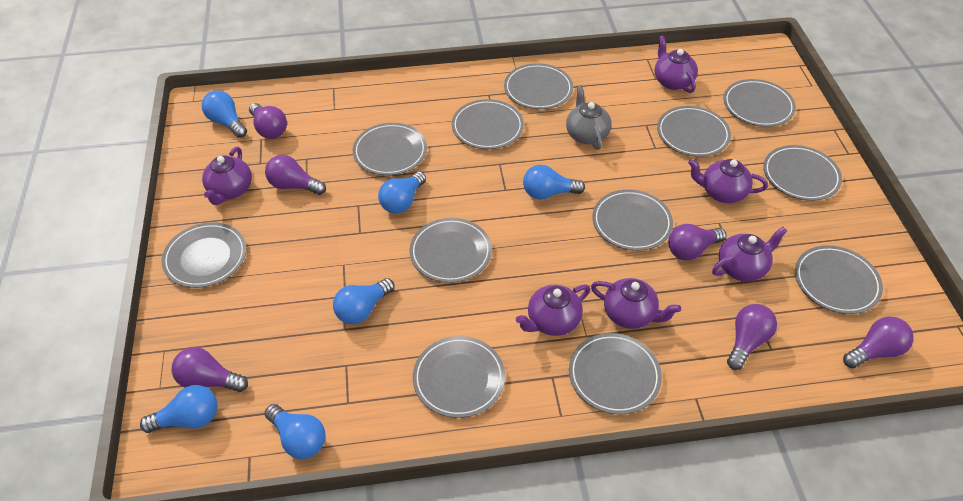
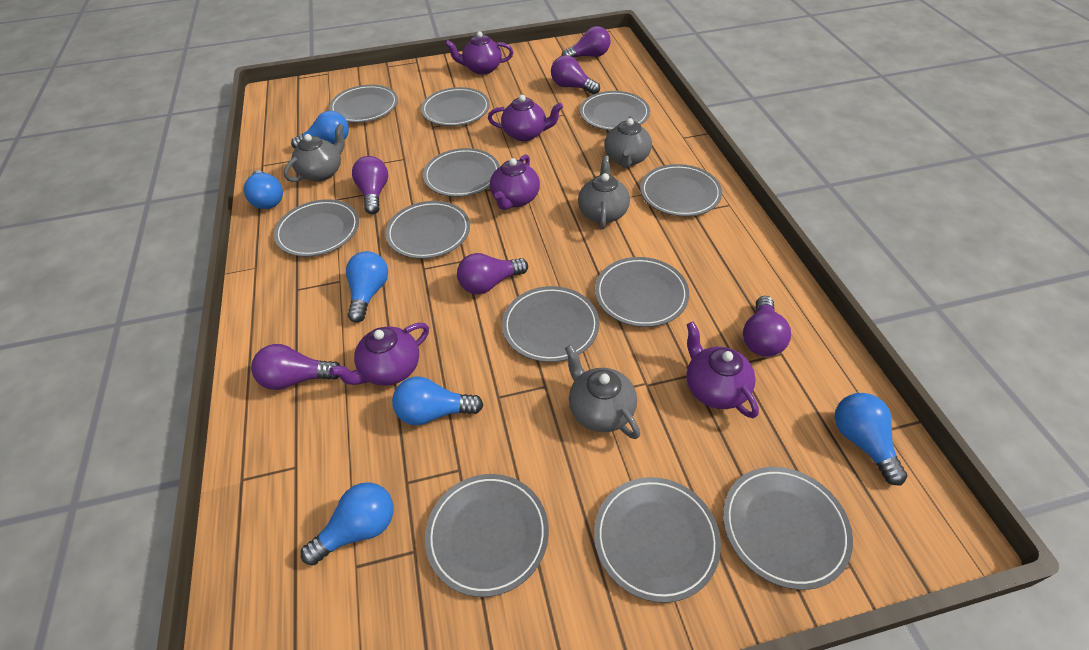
grey teapot: 1 -> 4
purple teapot: 6 -> 5

